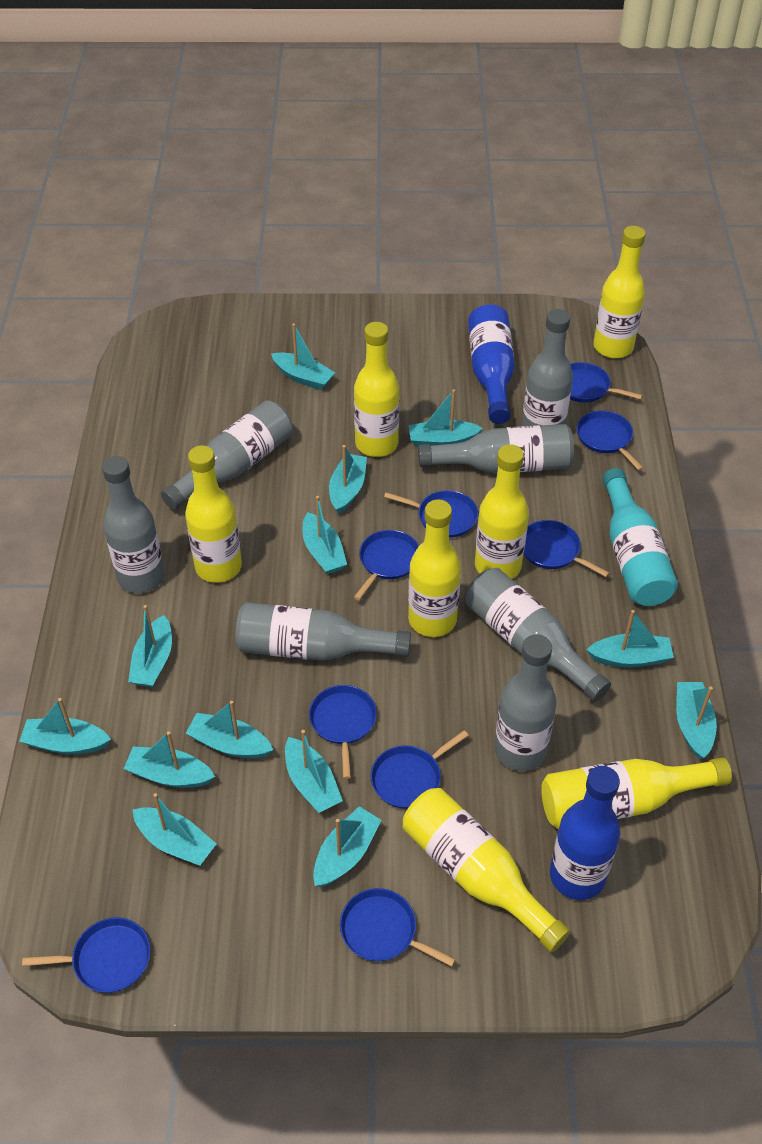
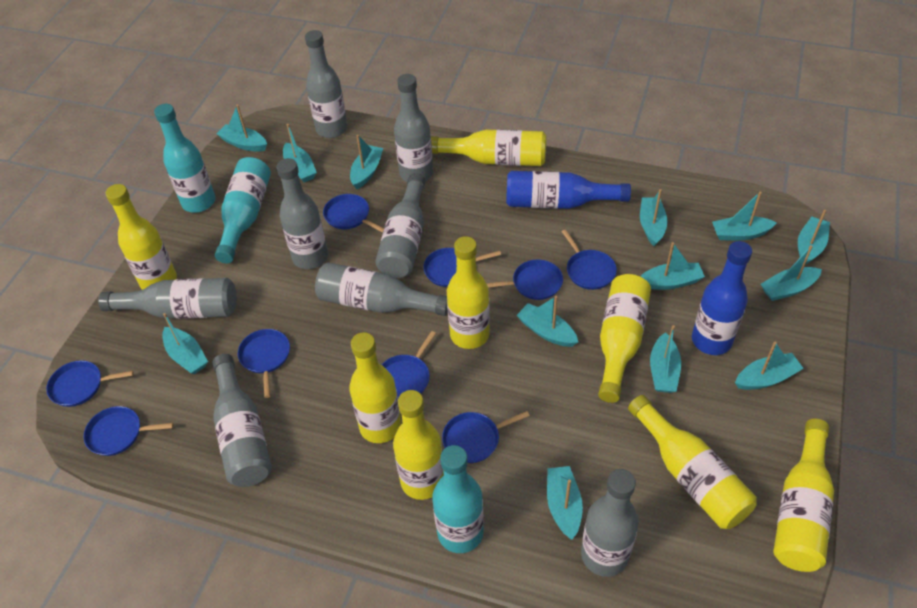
grey bottle: 7 -> 8
turquoise bottle: 1 -> 3
yellow bottle: 7 -> 8

